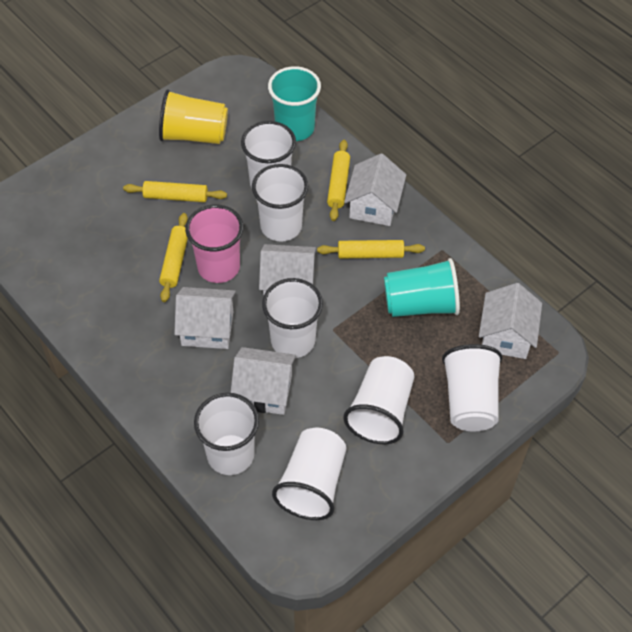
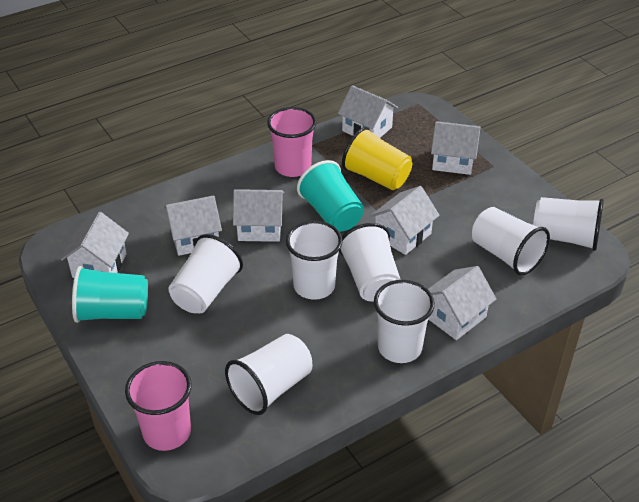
pink cup: 1 -> 2
white house: 5 -> 7
yellow rolling pin: 4 -> 0

